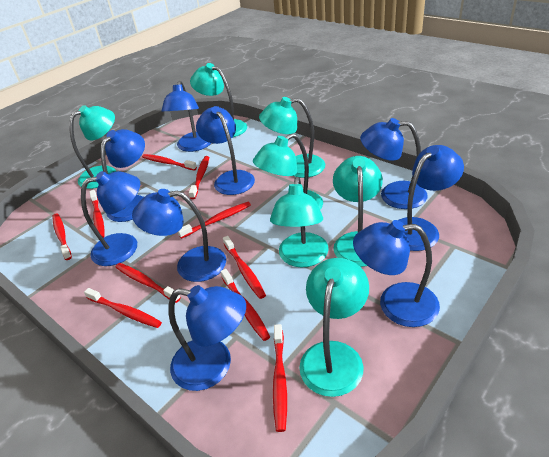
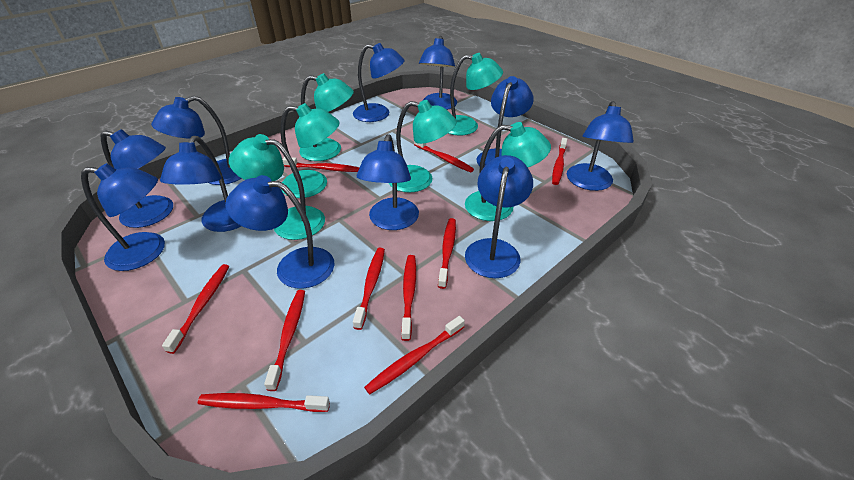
blue lamp: 9 -> 11
turquoise lamp: 7 -> 6

